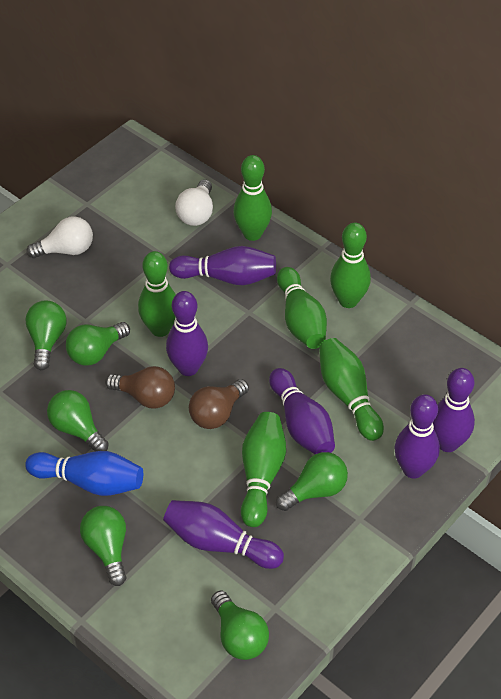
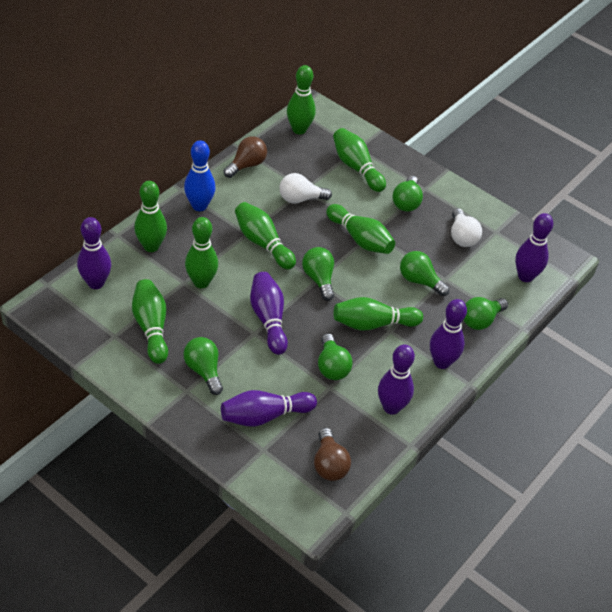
green bowling pin: 6 -> 8

